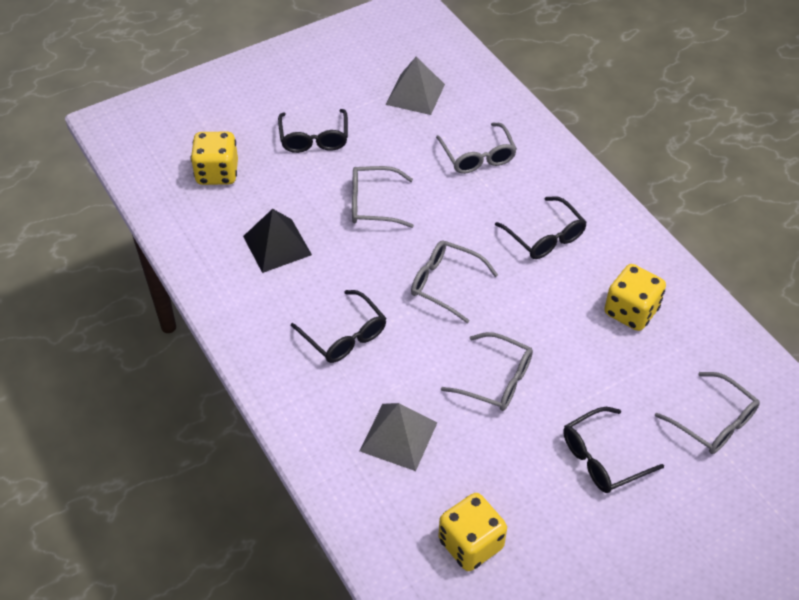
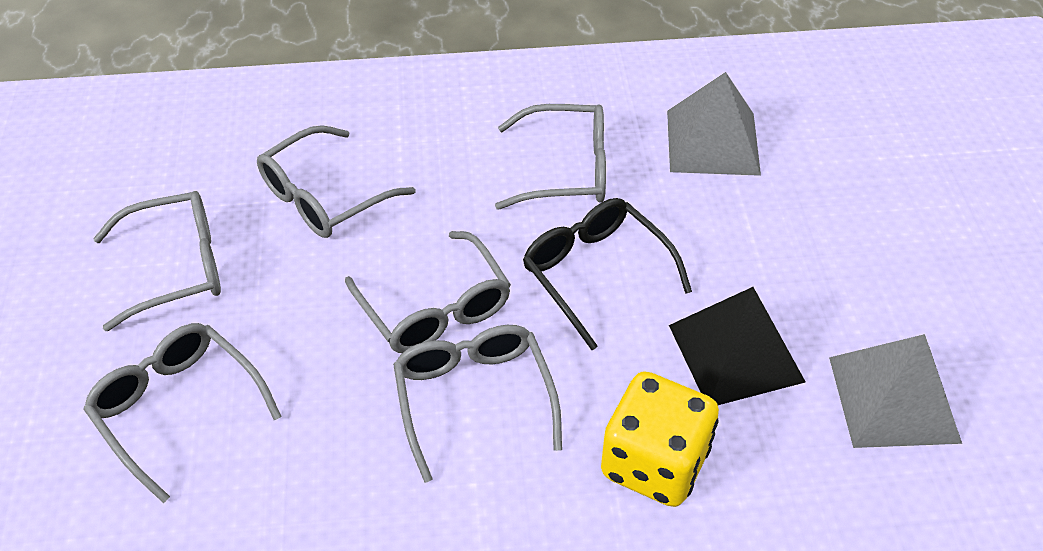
black glasses: 4 -> 1
grey glasses: 5 -> 6
yellow dice: 3 -> 1

